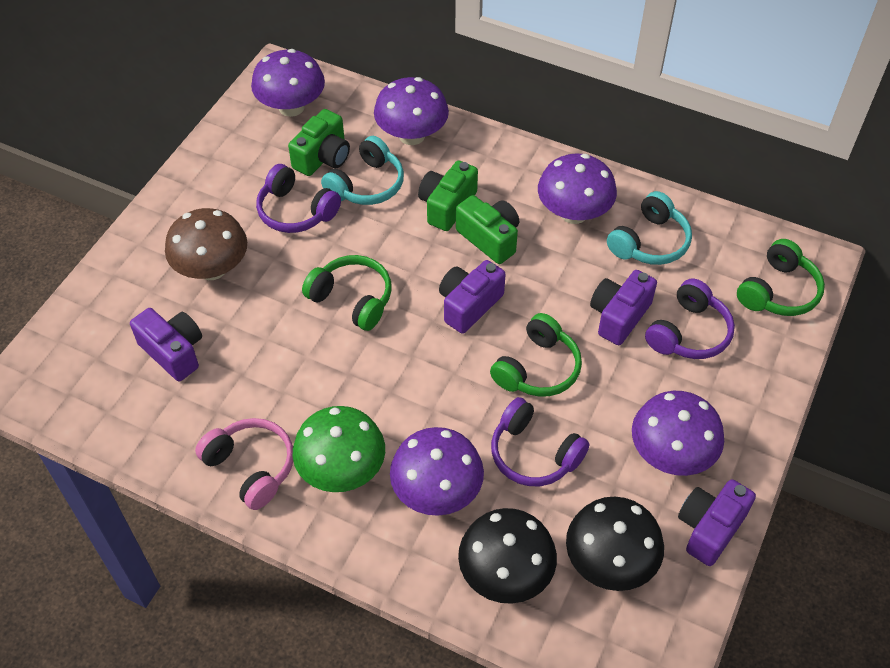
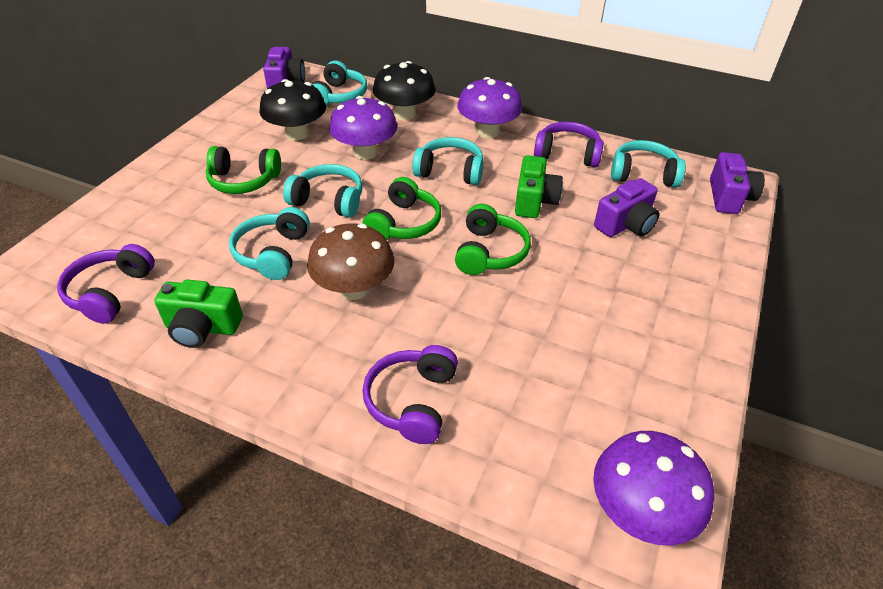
green camera: 3 -> 2
green mushroom: 1 -> 0
pink headphones: 1 -> 0
purple camera: 4 -> 3
purple mushroom: 5 -> 3
turquoise headphones: 2 -> 5

